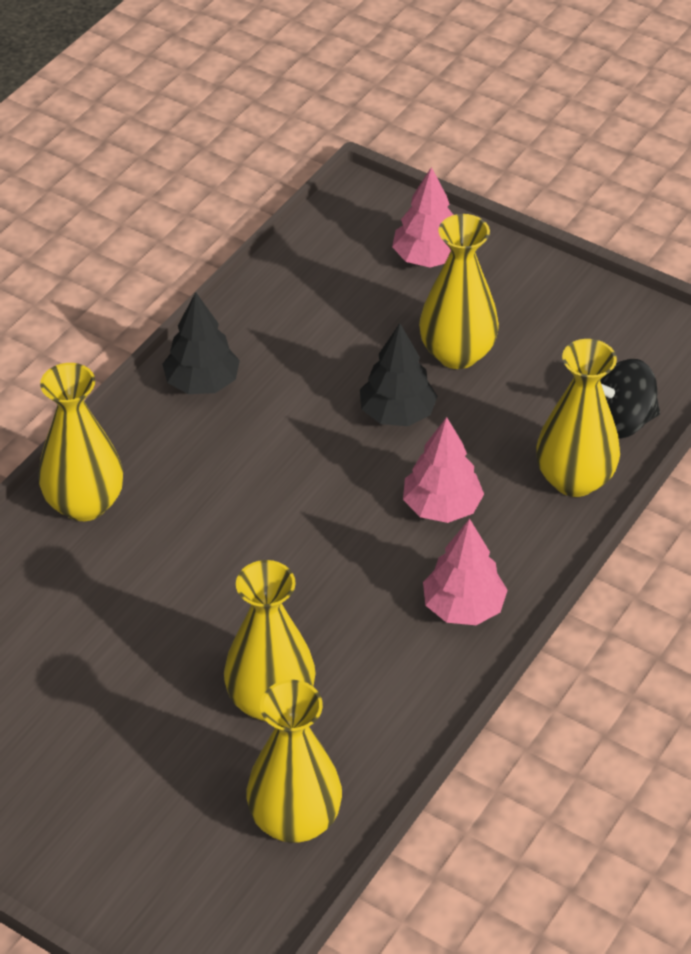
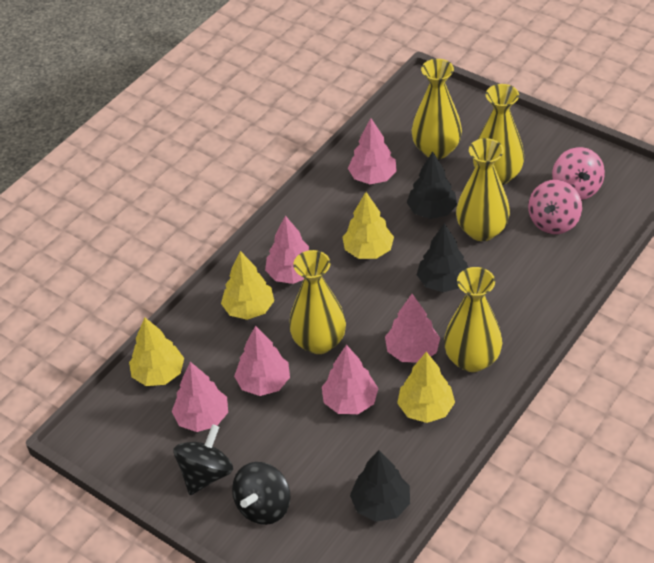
black spinning top: 1 -> 2
black tree: 2 -> 3
pink spinning top: 0 -> 2
pink tree: 3 -> 6
yellow tree: 0 -> 4

